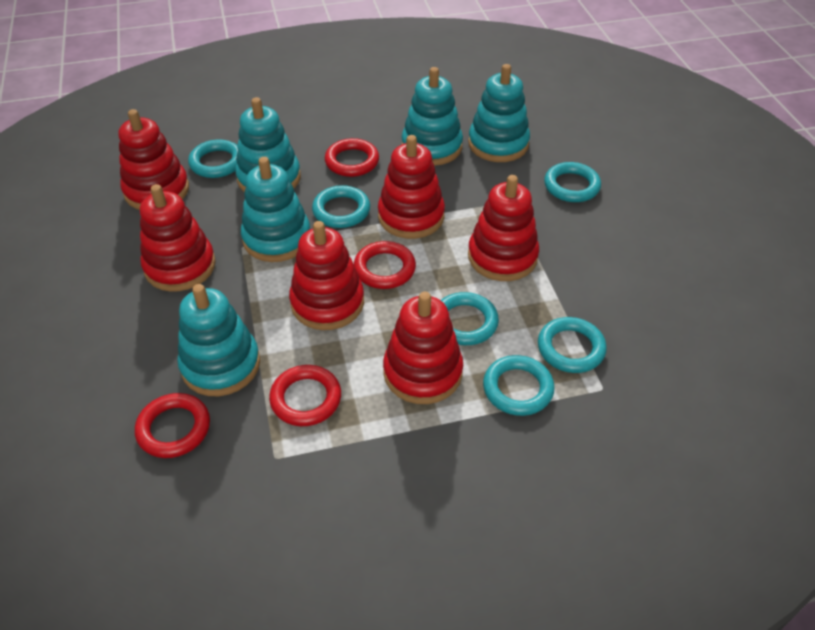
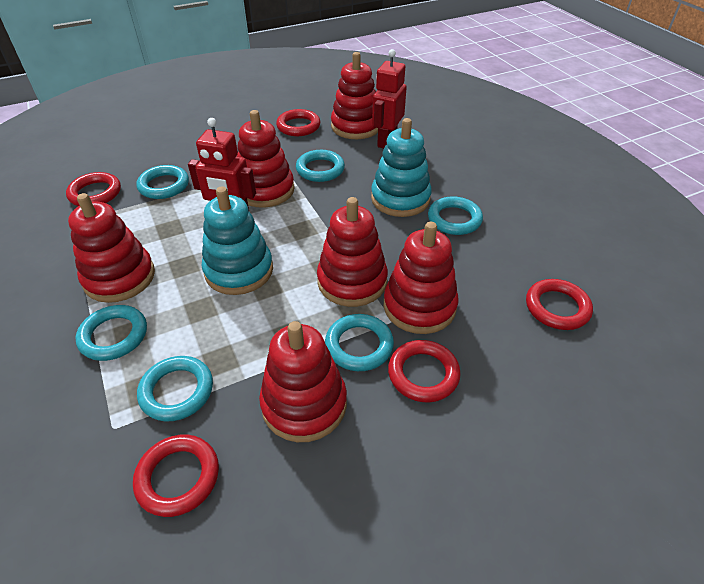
red ring: 4 -> 5
red robot: 0 -> 2
turquoise stacking toy: 5 -> 2

